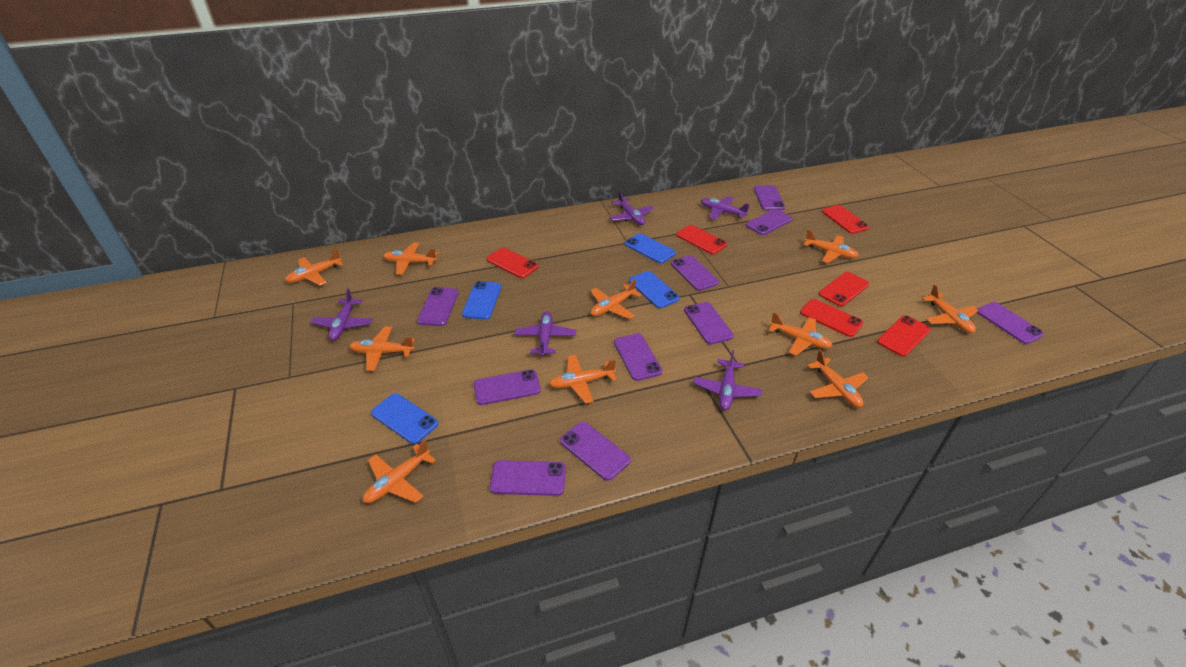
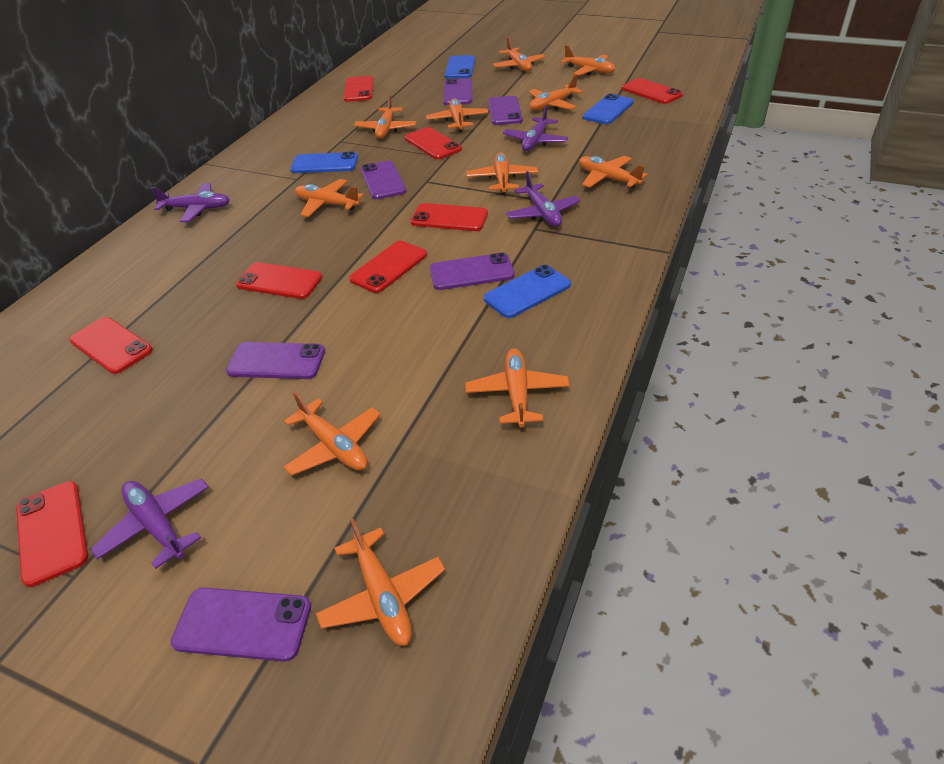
orange plane: 10 -> 11
purple phone: 10 -> 6
purple plane: 5 -> 4
red phone: 6 -> 8

